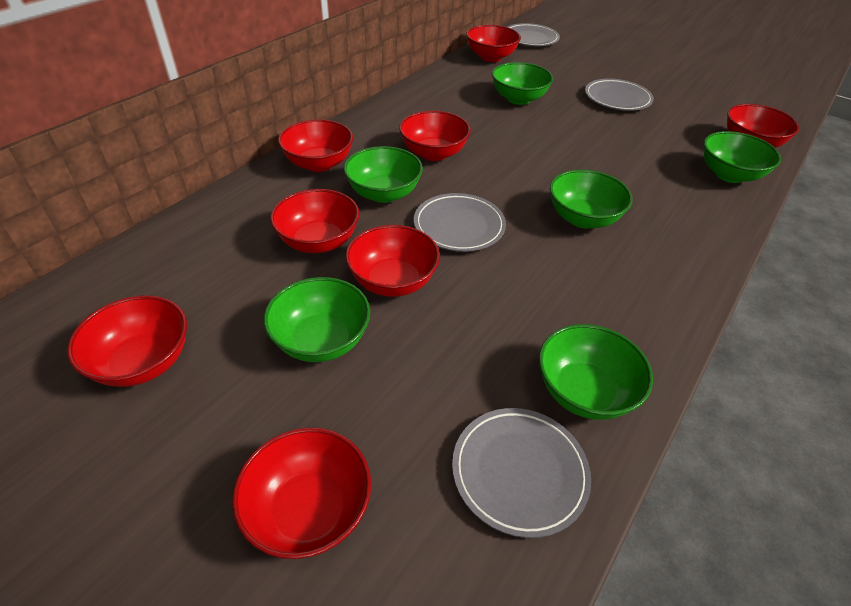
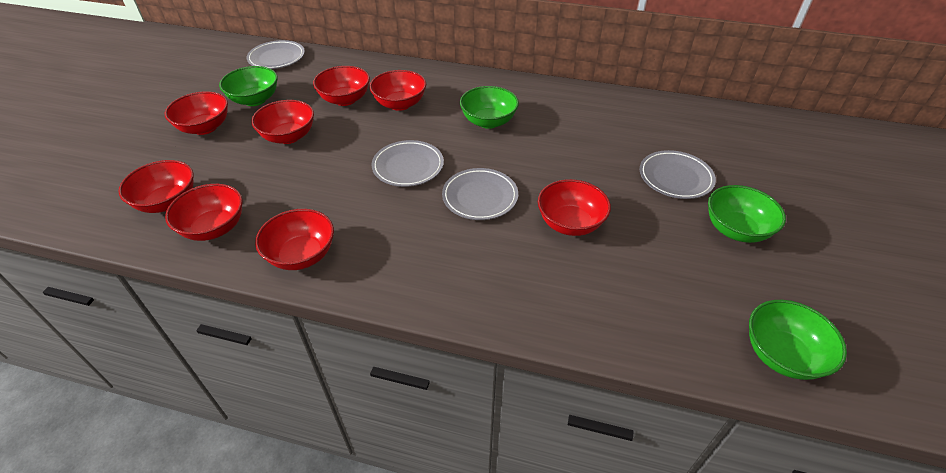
green bowl: 6 -> 4

